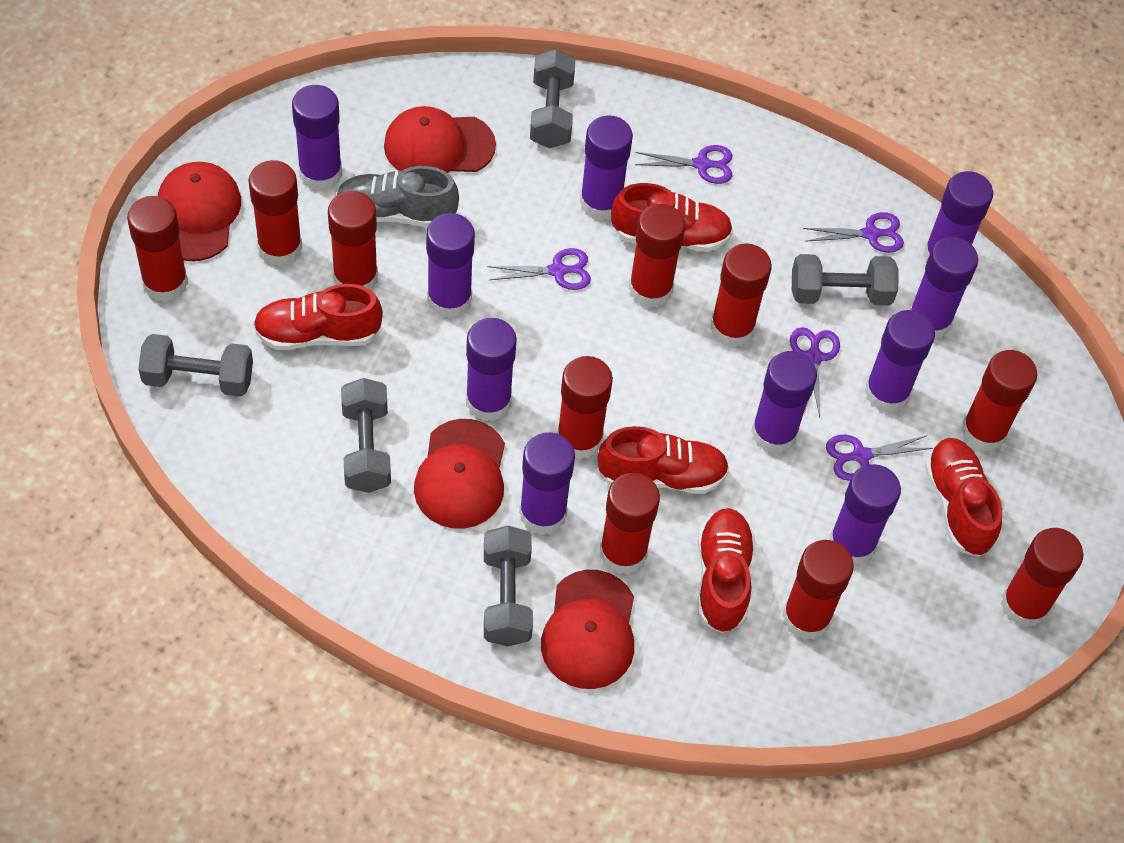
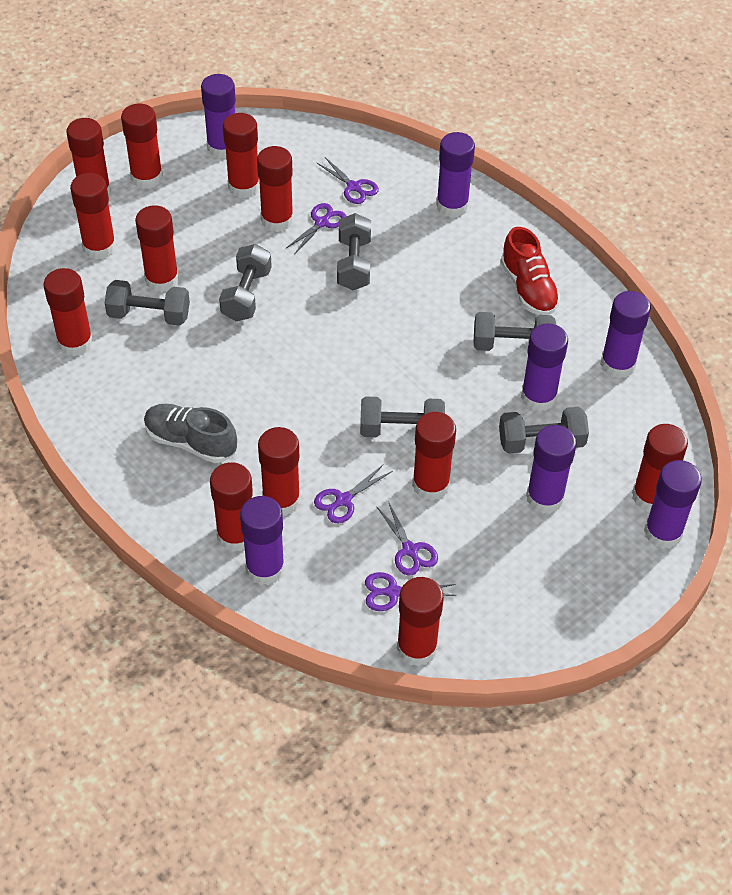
grey dumbbell: 5 -> 6
purple glue stick: 10 -> 7
red cap: 4 -> 0
red glue stick: 10 -> 12
red shoe: 5 -> 1

